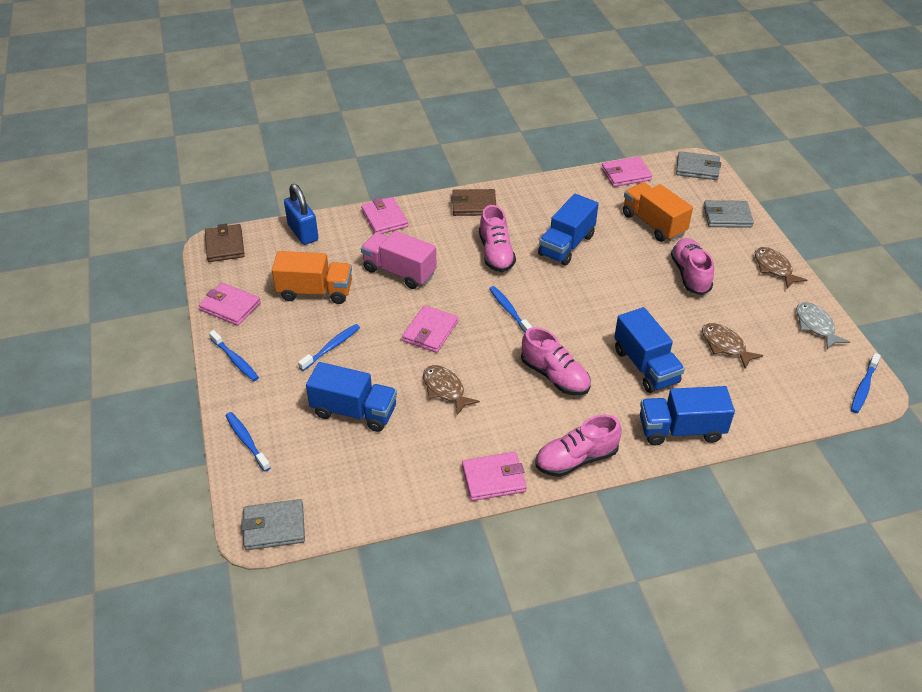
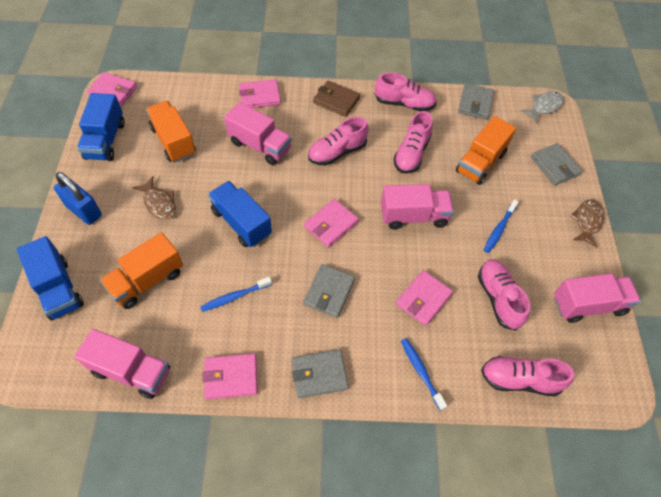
blue toothbrush: 5 -> 3
blue truck: 4 -> 3
brown fish: 3 -> 2
brown wallet: 2 -> 1
grey wallet: 3 -> 4
orange truck: 2 -> 3
pink shoe: 4 -> 5
pink truck: 1 -> 4

